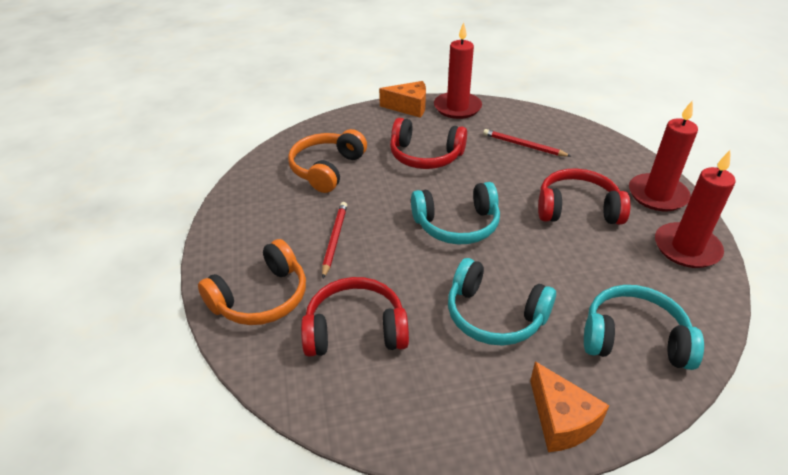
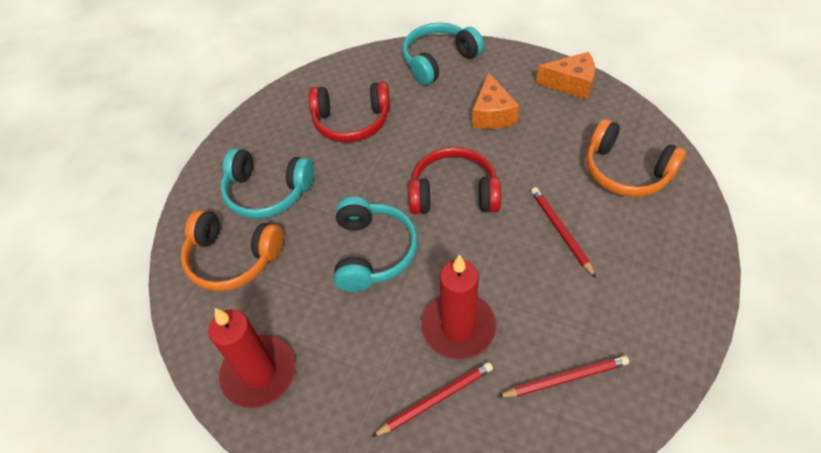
red candle: 3 -> 2
red headphones: 3 -> 2
red pencil: 2 -> 3

